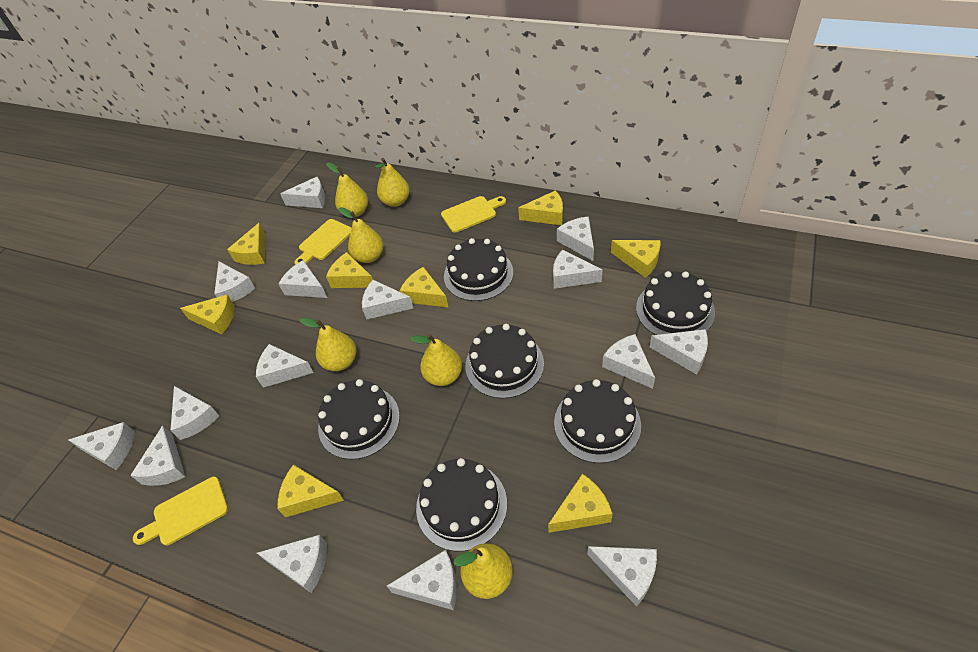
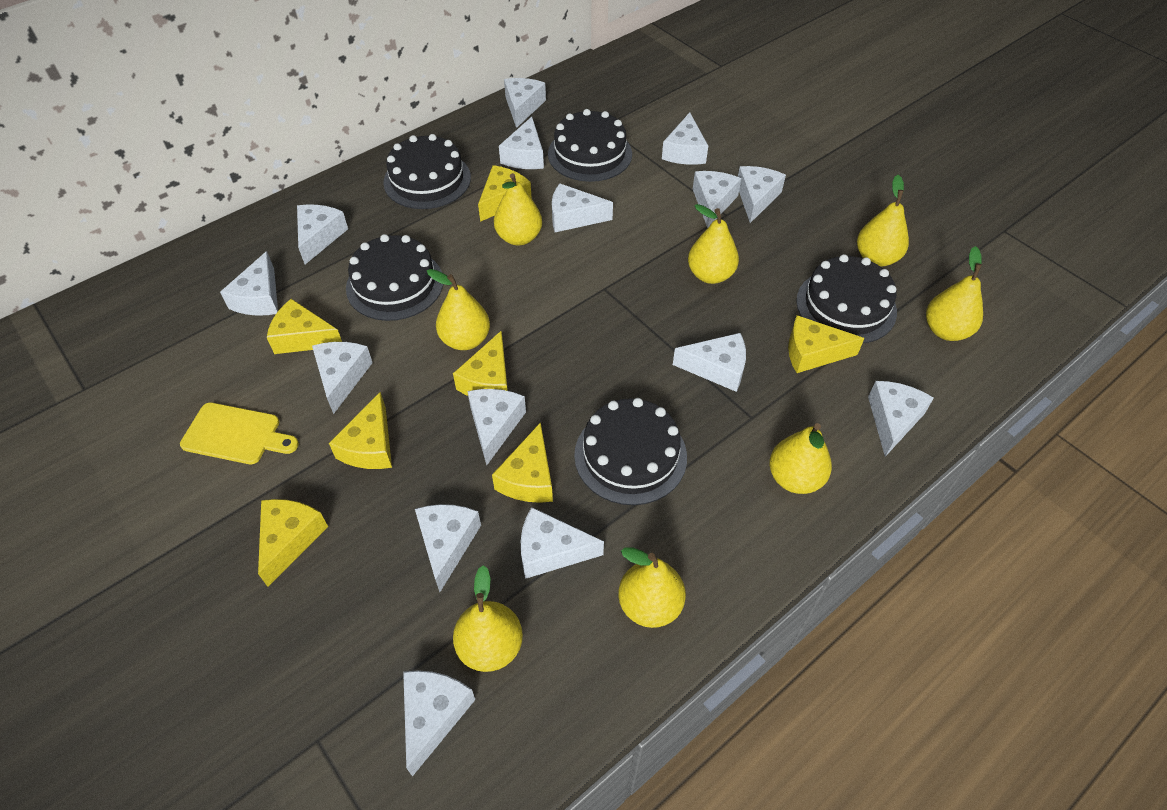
black cake: 6 -> 5
yellow cheese: 8 -> 7
yellow cutting board: 3 -> 1
yellow pear: 6 -> 8

